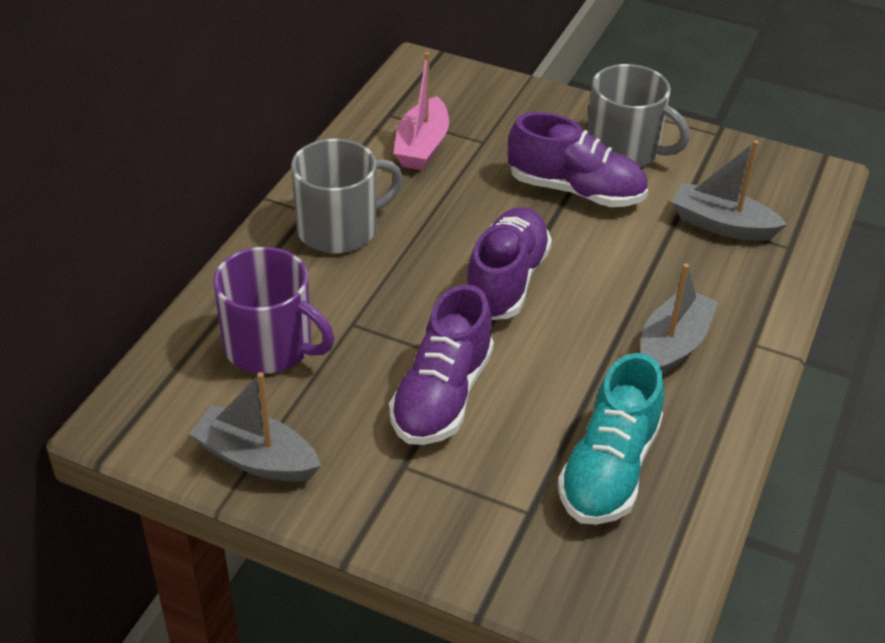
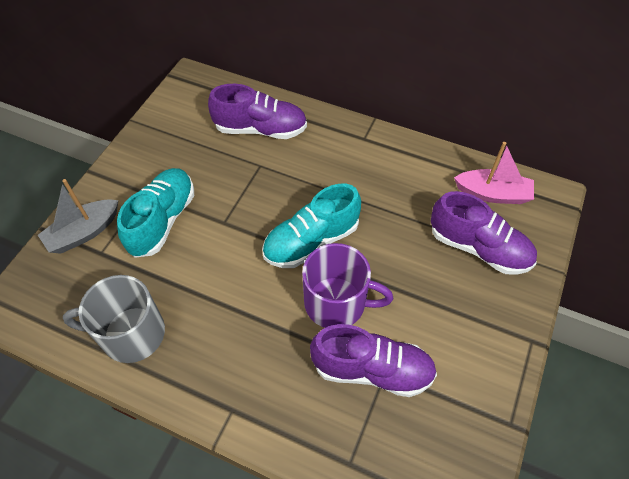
grey boat: 3 -> 1
grey mug: 2 -> 1
turquoise shoe: 1 -> 2

